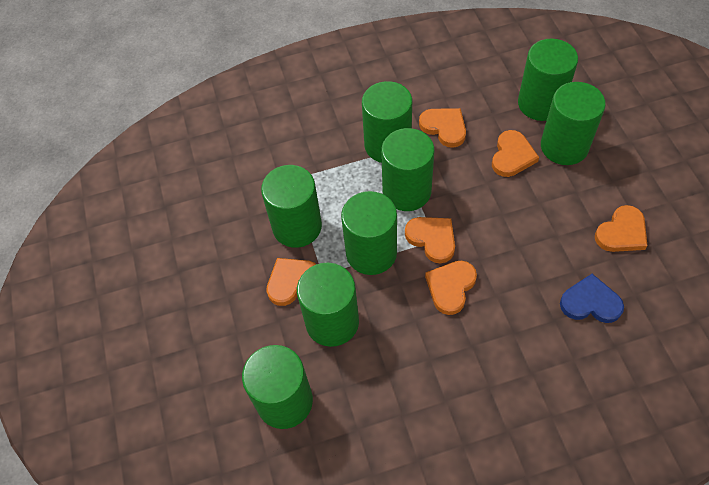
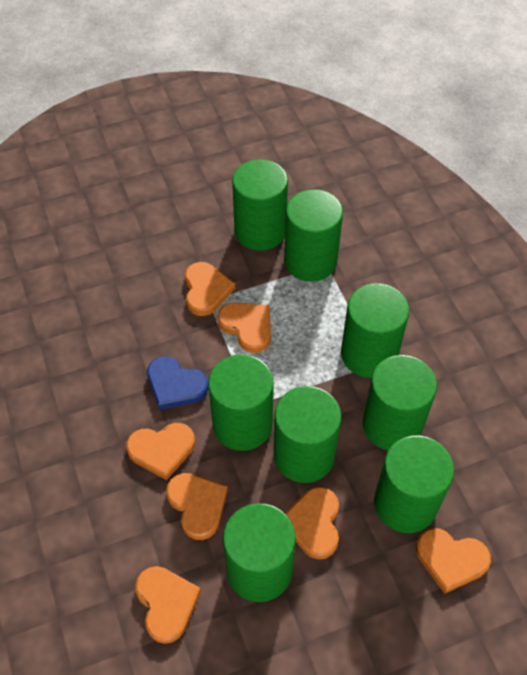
orange heart: 6 -> 7

